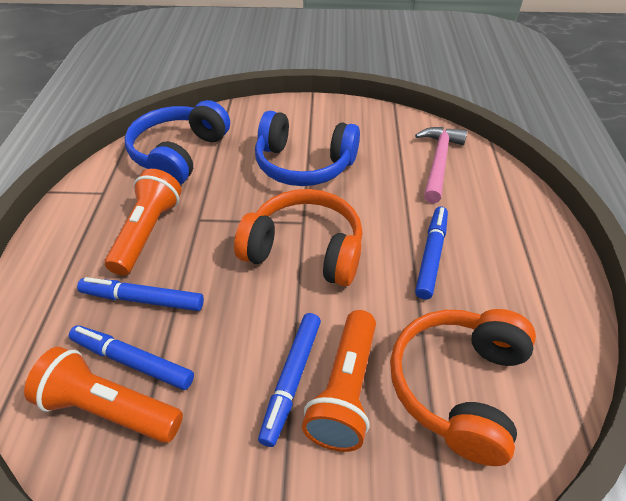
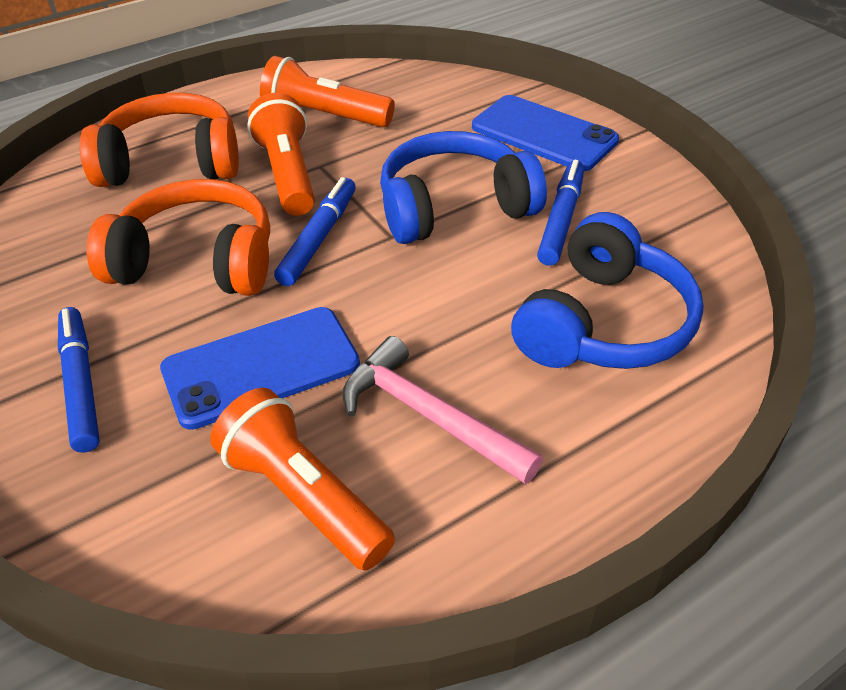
blue marker: 4 -> 3
blue phone: 0 -> 2

